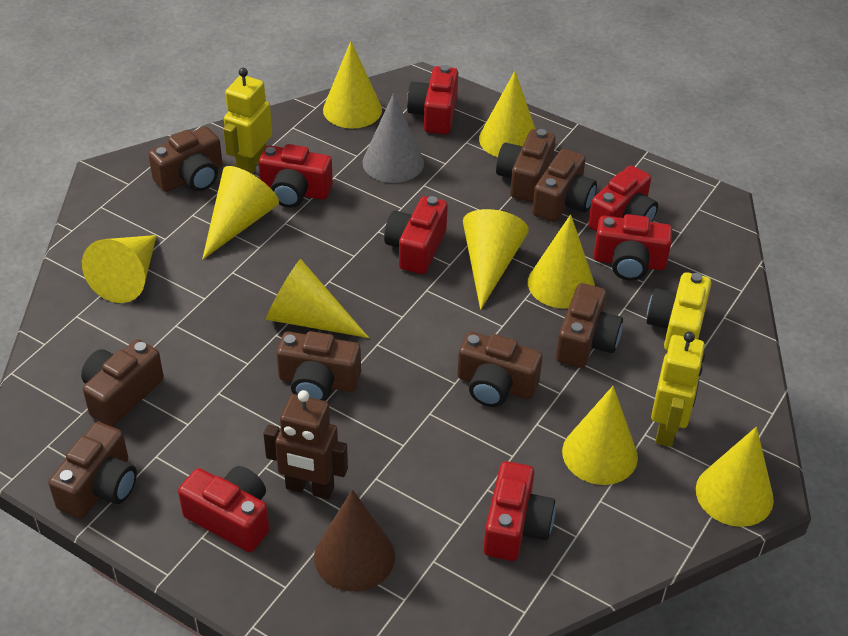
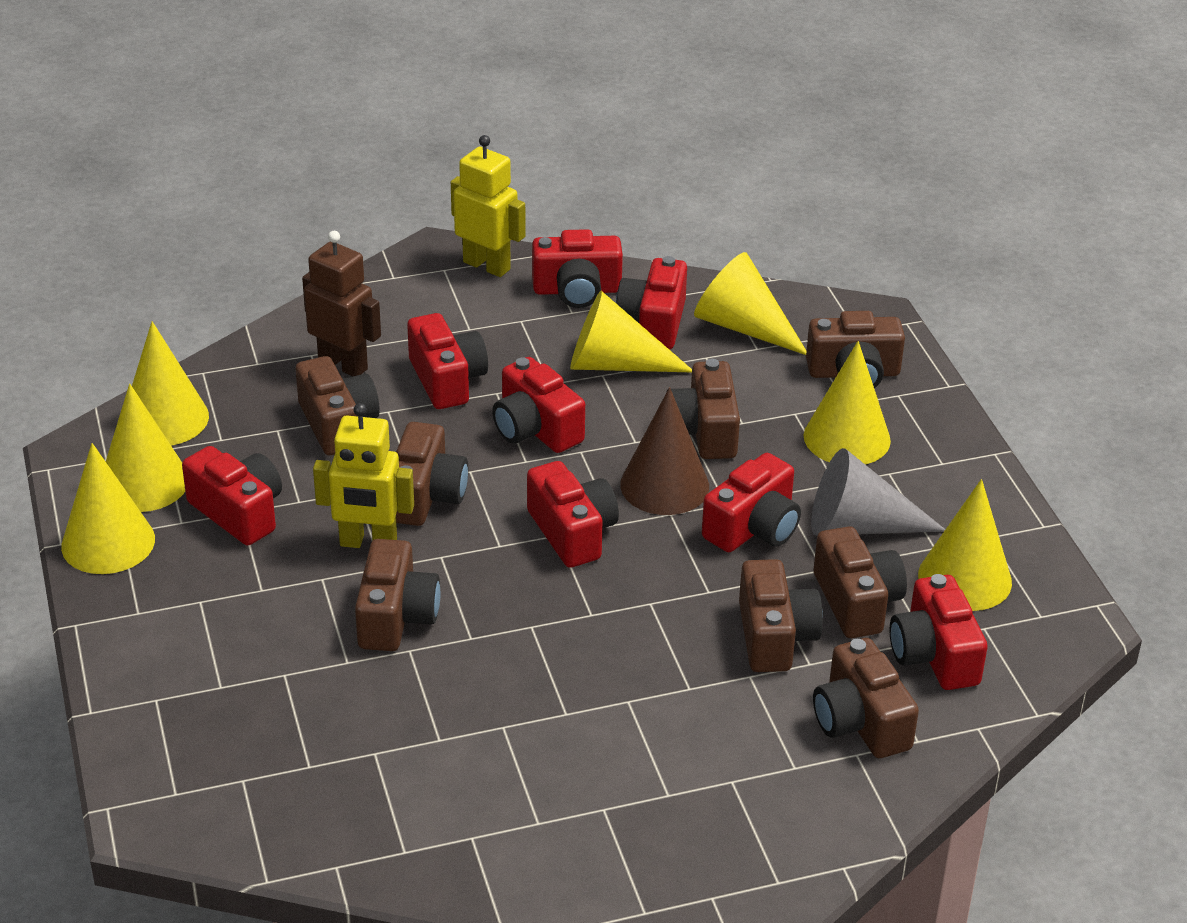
red camera: 7 -> 8
yellow camera: 1 -> 0
yellow cone: 9 -> 7

